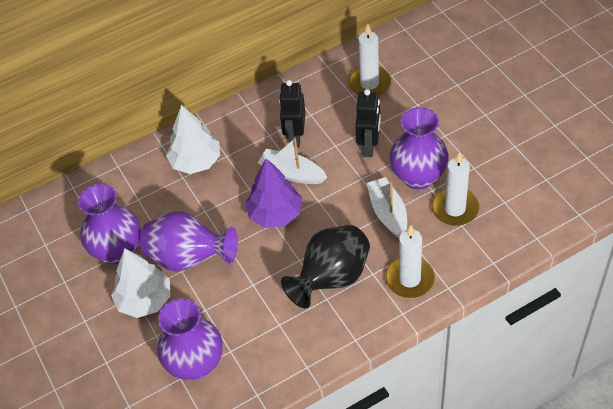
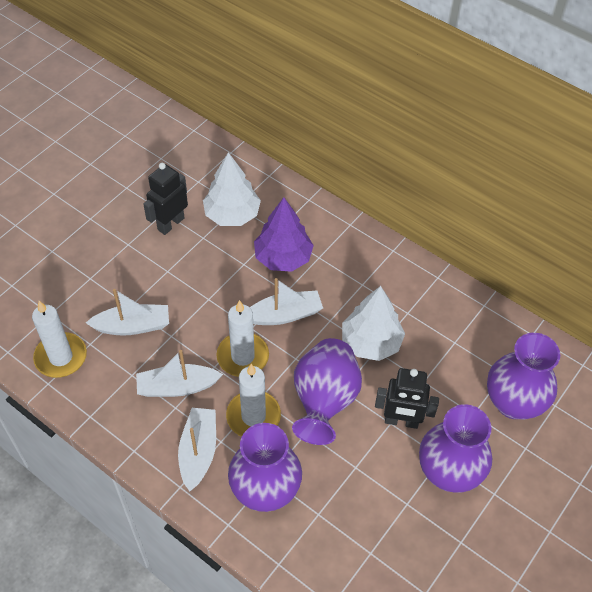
black vase: 1 -> 0
white boat: 2 -> 4

